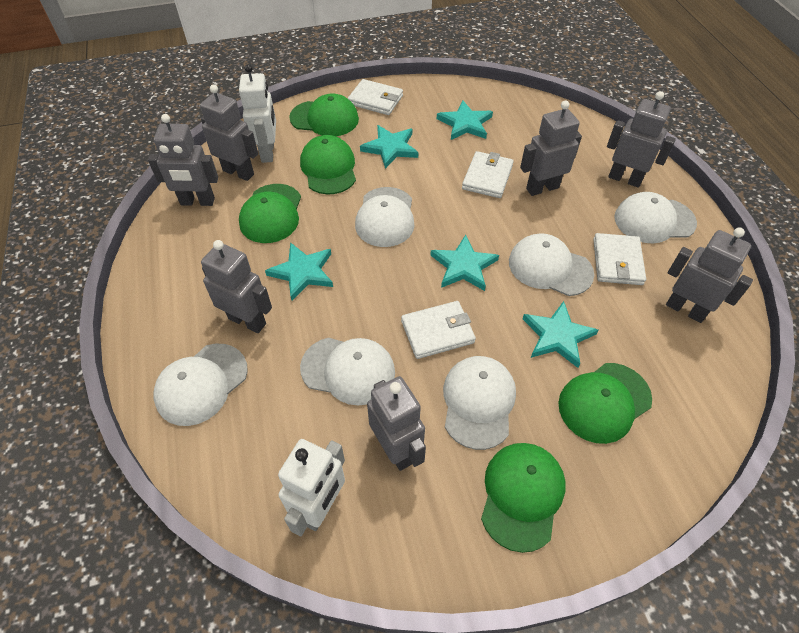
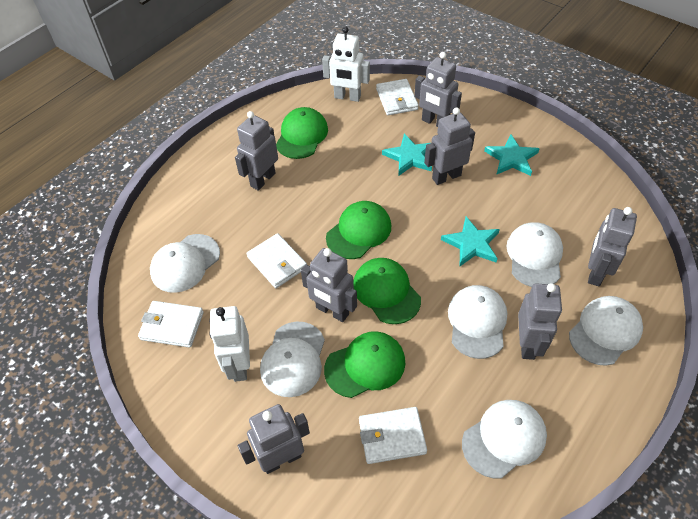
green cap: 5 -> 4
turquoise star: 5 -> 3

